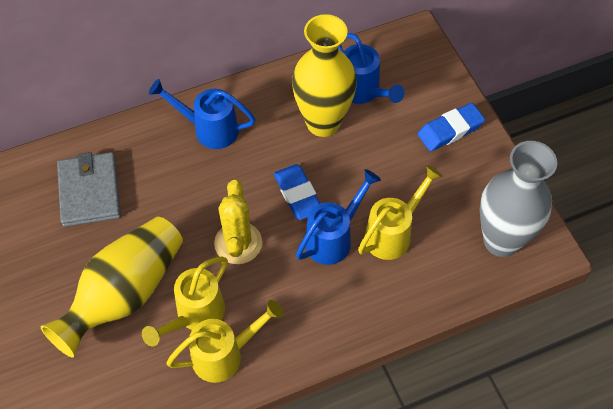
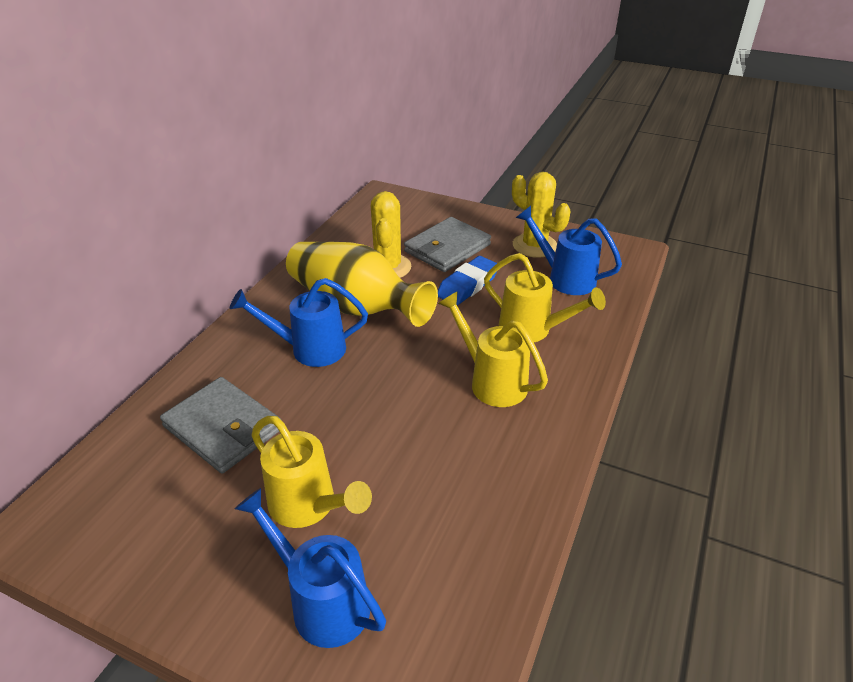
blue eraser: 2 -> 1
grey vase: 1 -> 0
grey wallet: 1 -> 2
yellow cactus: 1 -> 2
yellow vase: 2 -> 1

